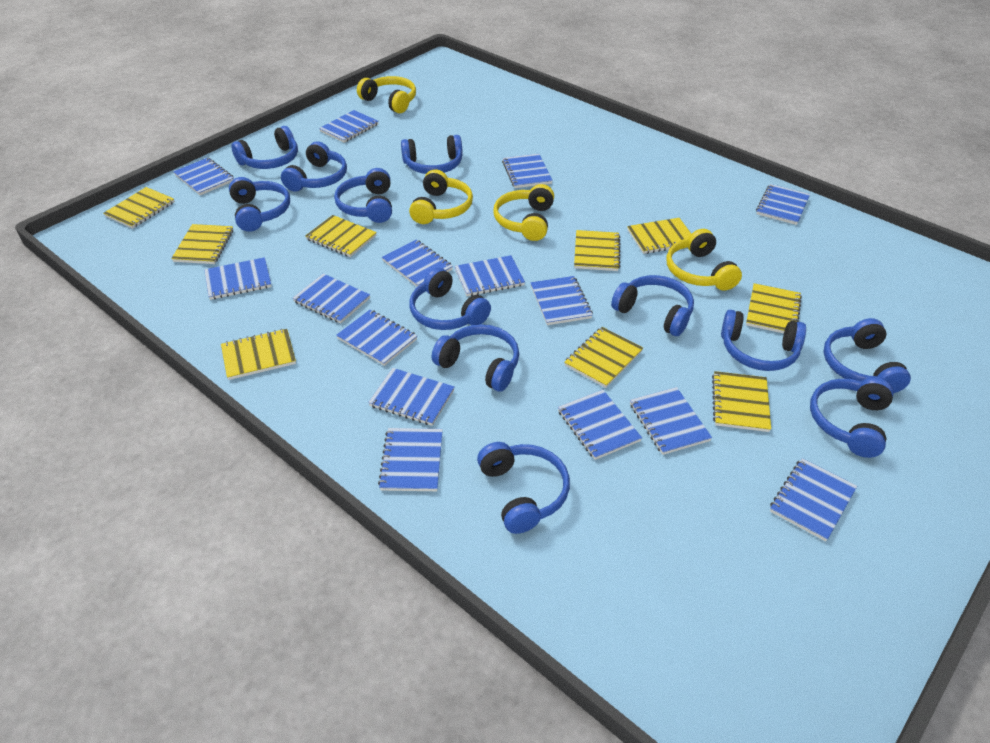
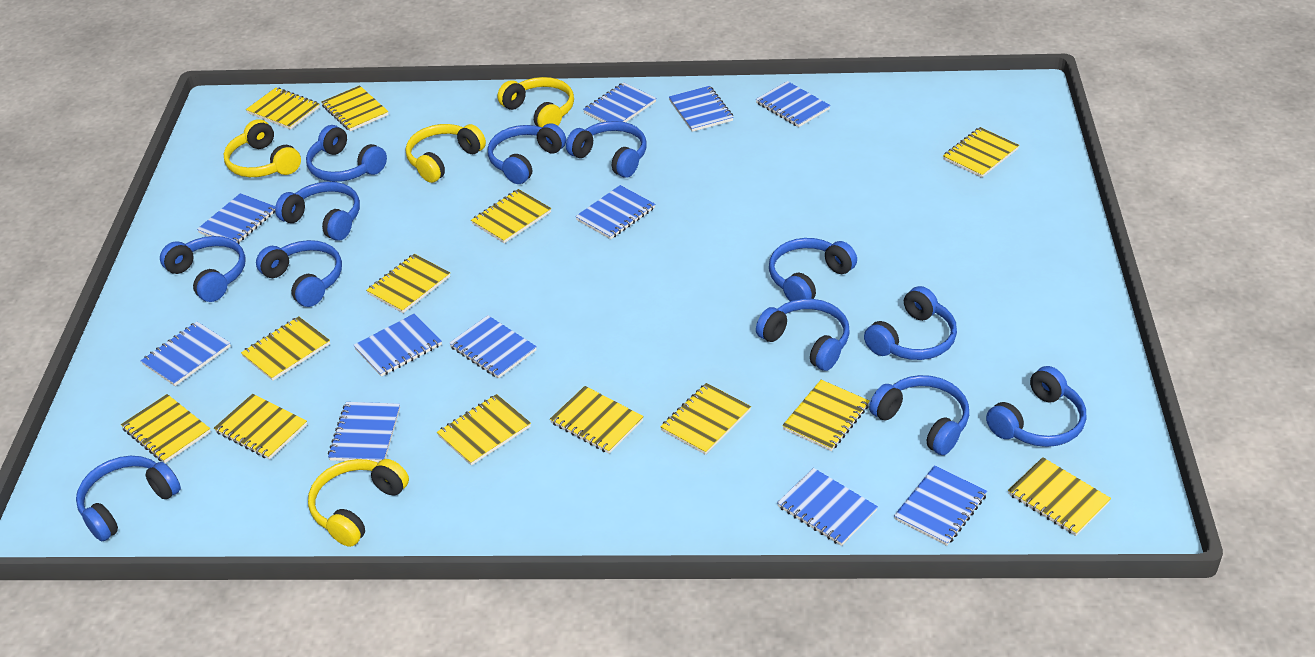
blue notebook: 15 -> 11
yellow notebook: 9 -> 13

